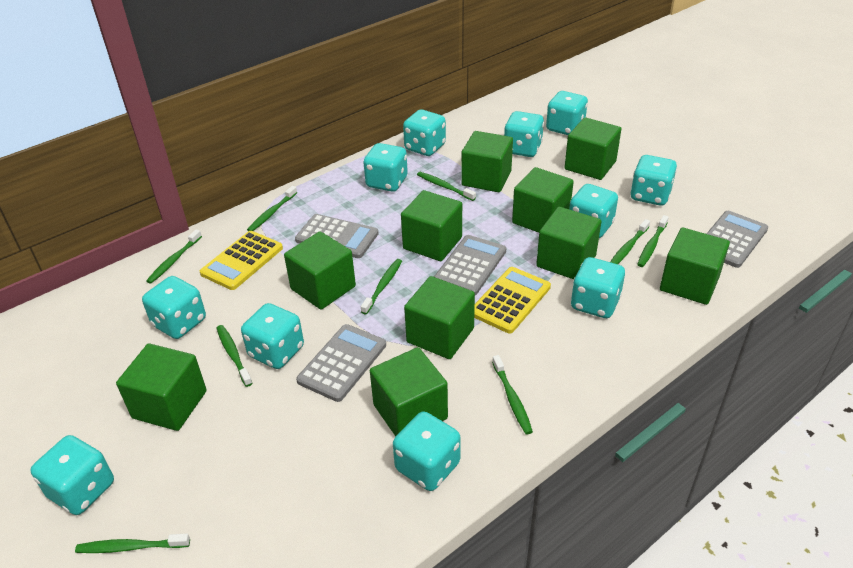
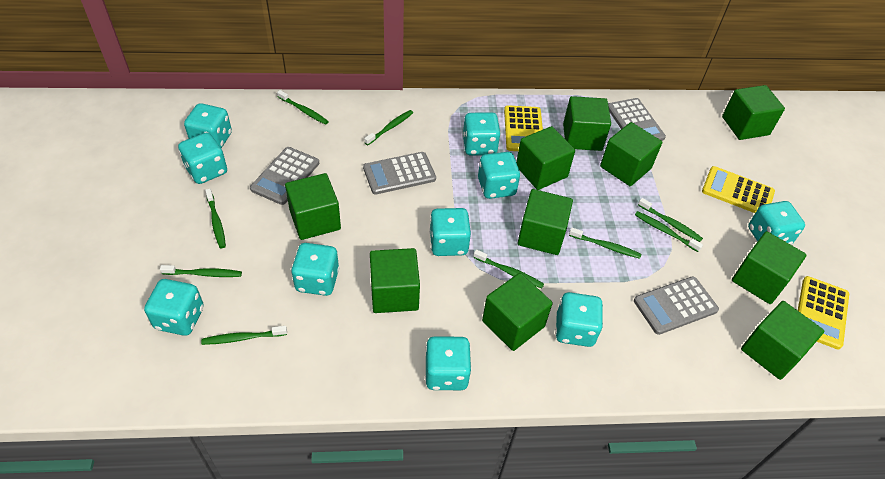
turquoise dice: 11 -> 10
yellow calculator: 2 -> 3

